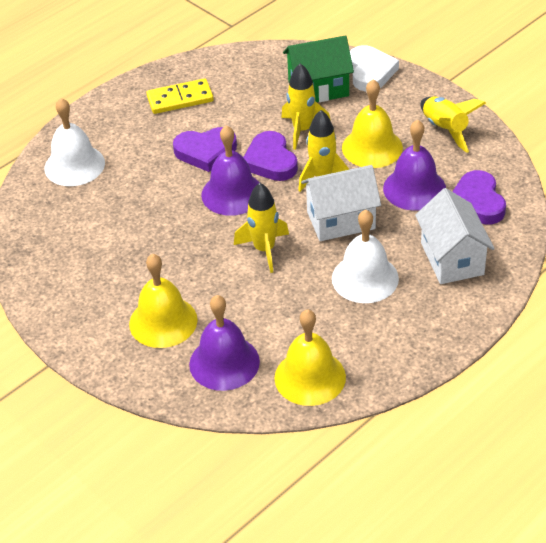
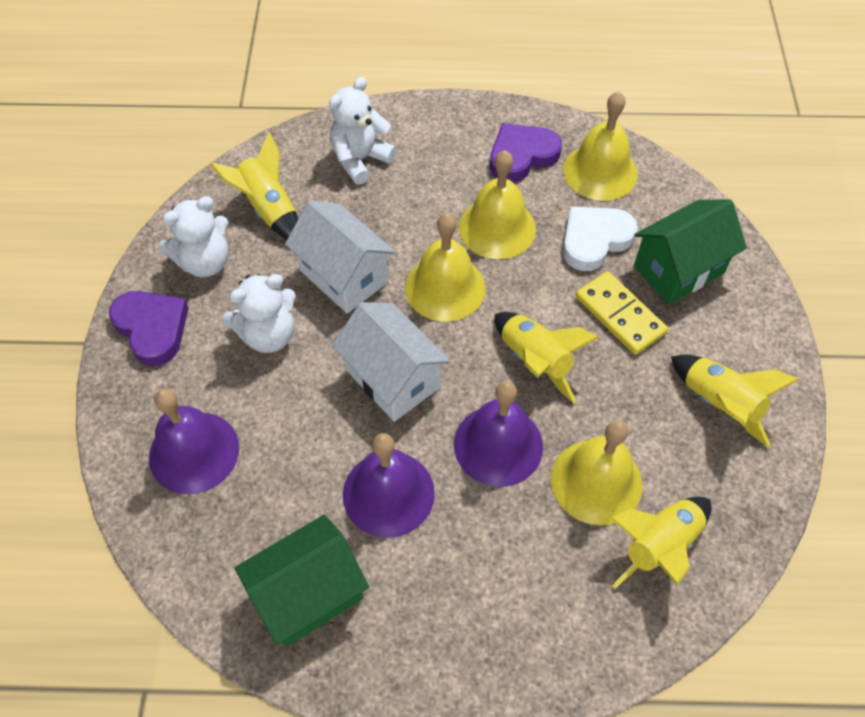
green house: 1 -> 2
purple heart: 3 -> 2
white bell: 2 -> 0
white teddy bear: 0 -> 3
yellow bell: 3 -> 4

